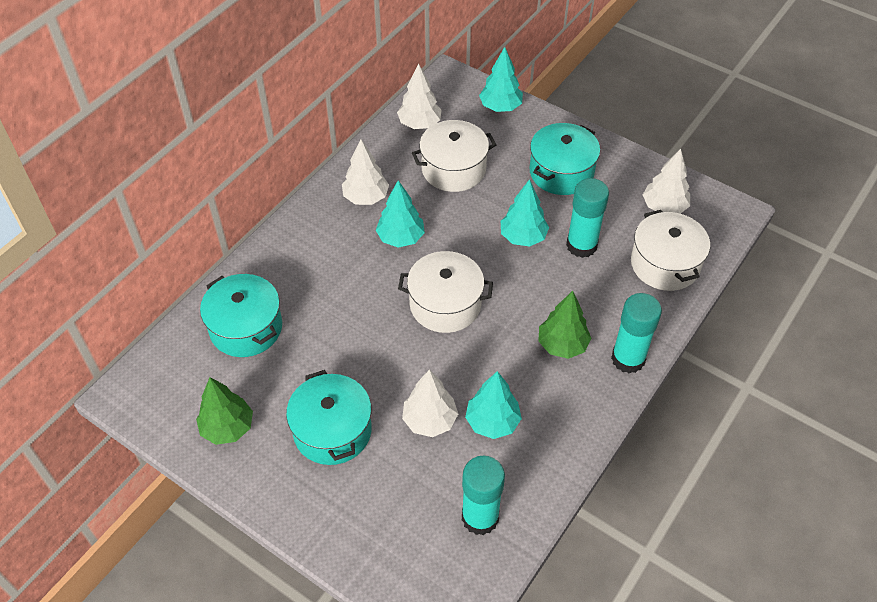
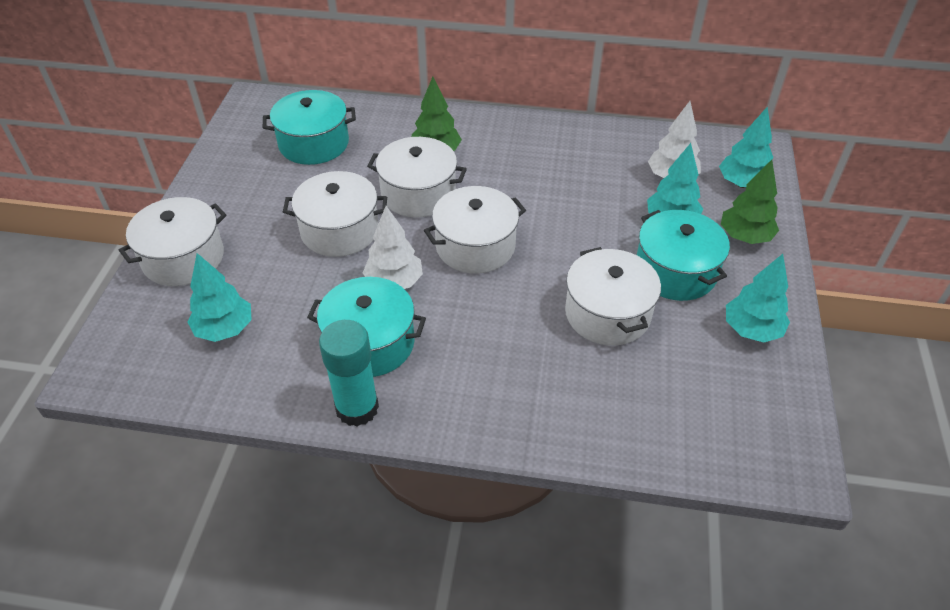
turquoise glue stick: 3 -> 1
white pot: 3 -> 5
white tree: 4 -> 2

